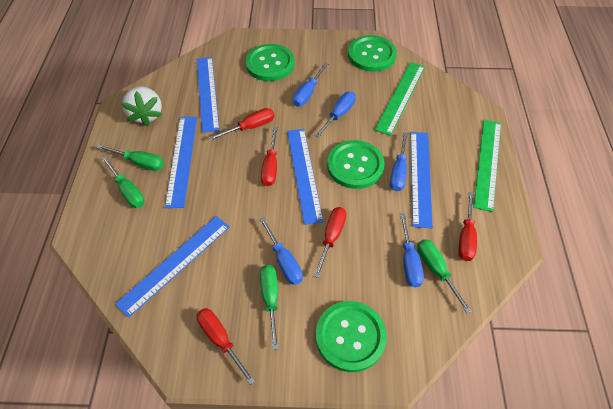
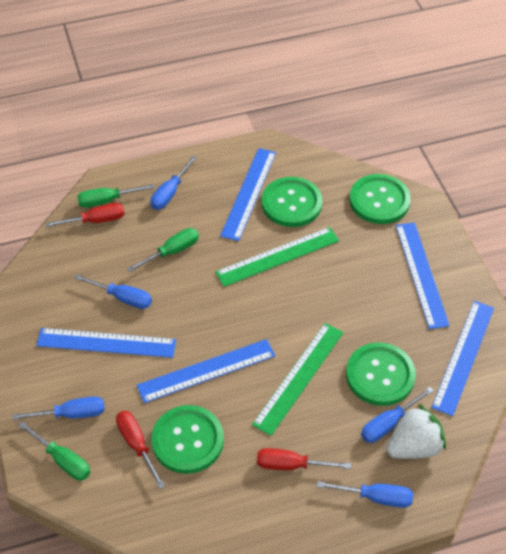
green screwdriver: 4 -> 3
red screwdriver: 5 -> 3

